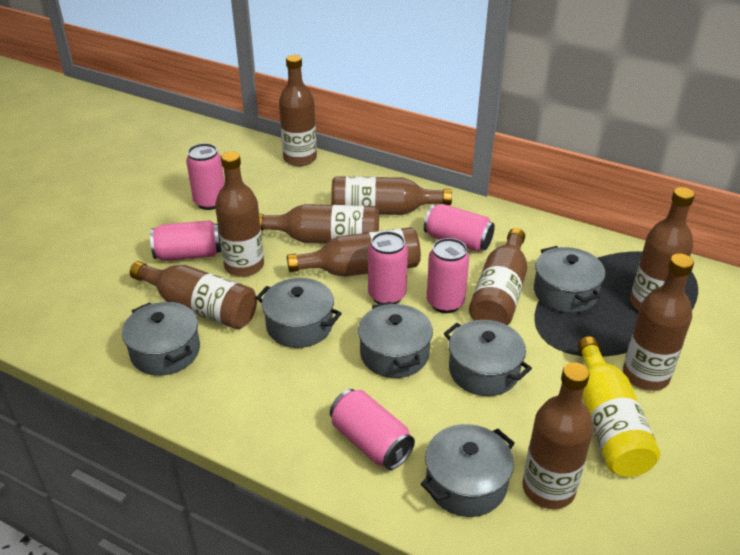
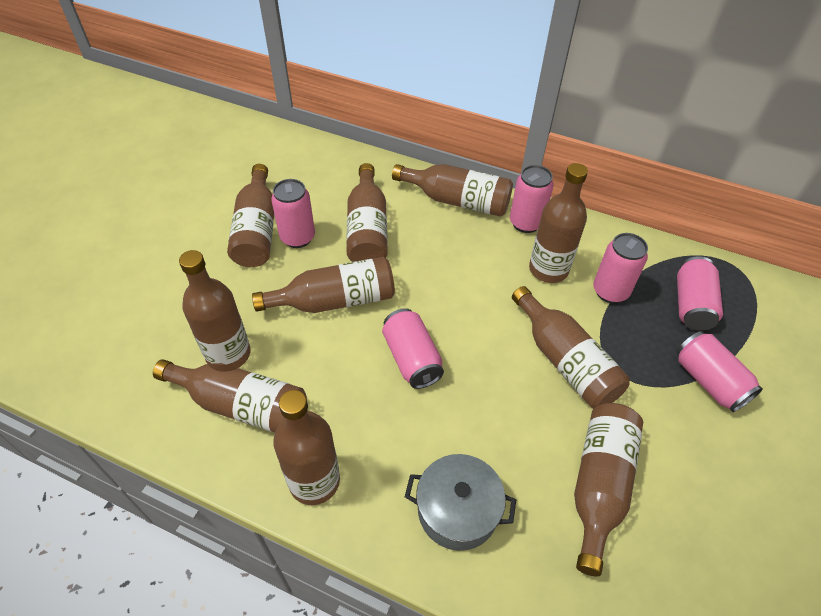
grey pot: 6 -> 1
yellow bottle: 1 -> 0

